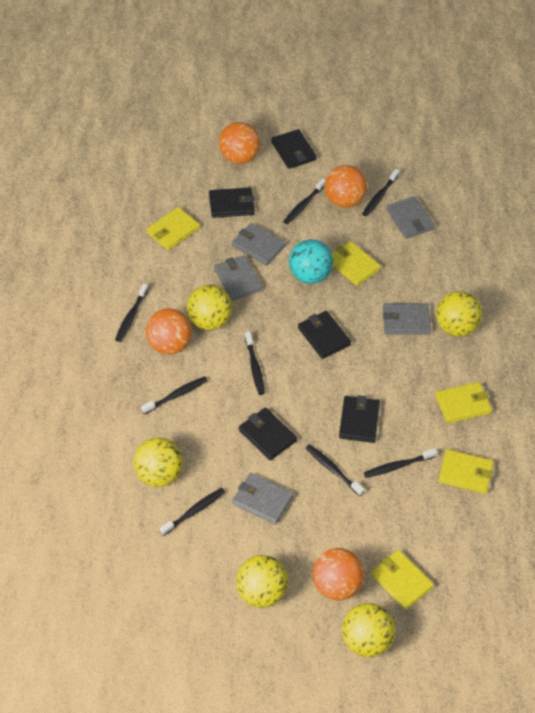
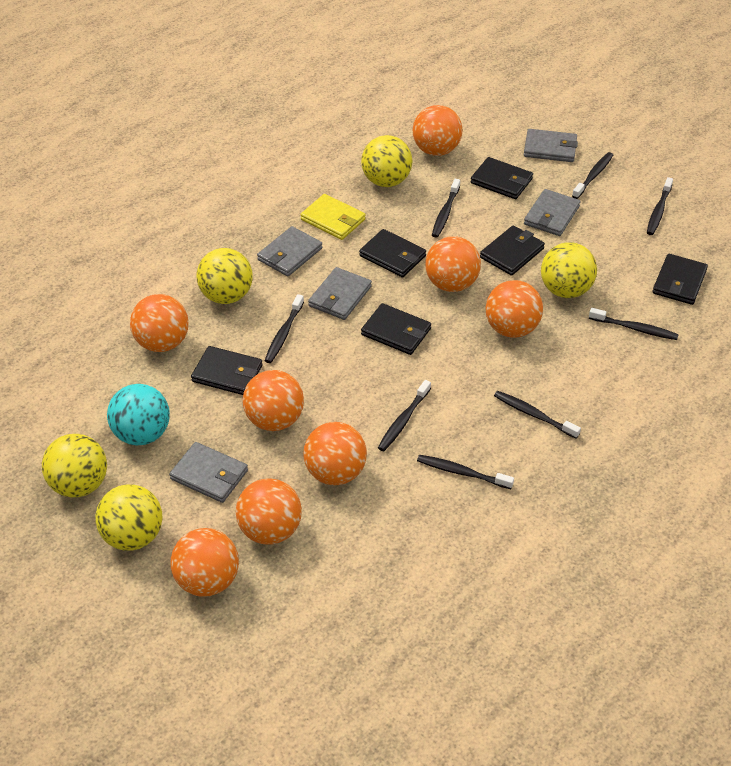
black wallet: 5 -> 6
orange ball: 4 -> 8
yellow wallet: 5 -> 1

